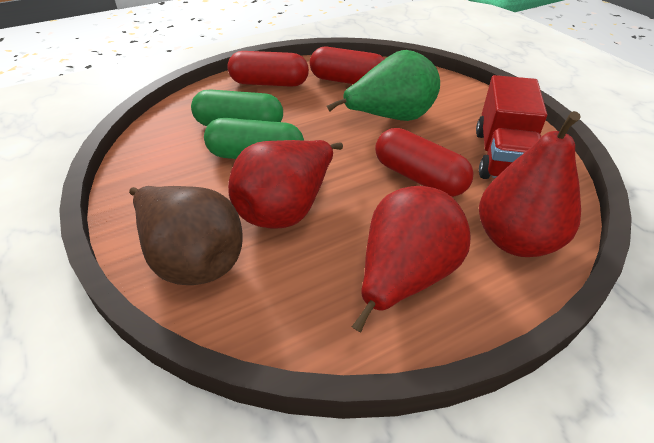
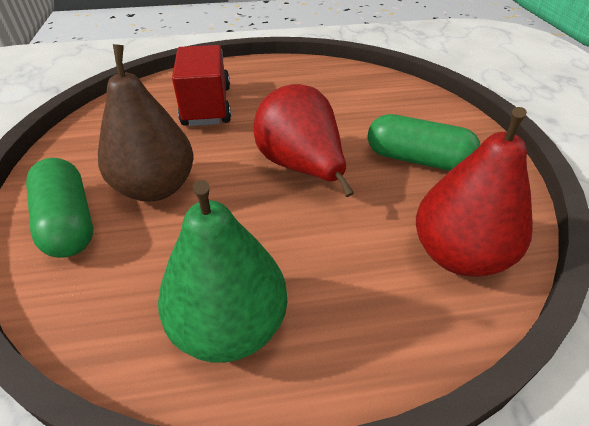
red capsule: 3 -> 0
red pear: 3 -> 2

